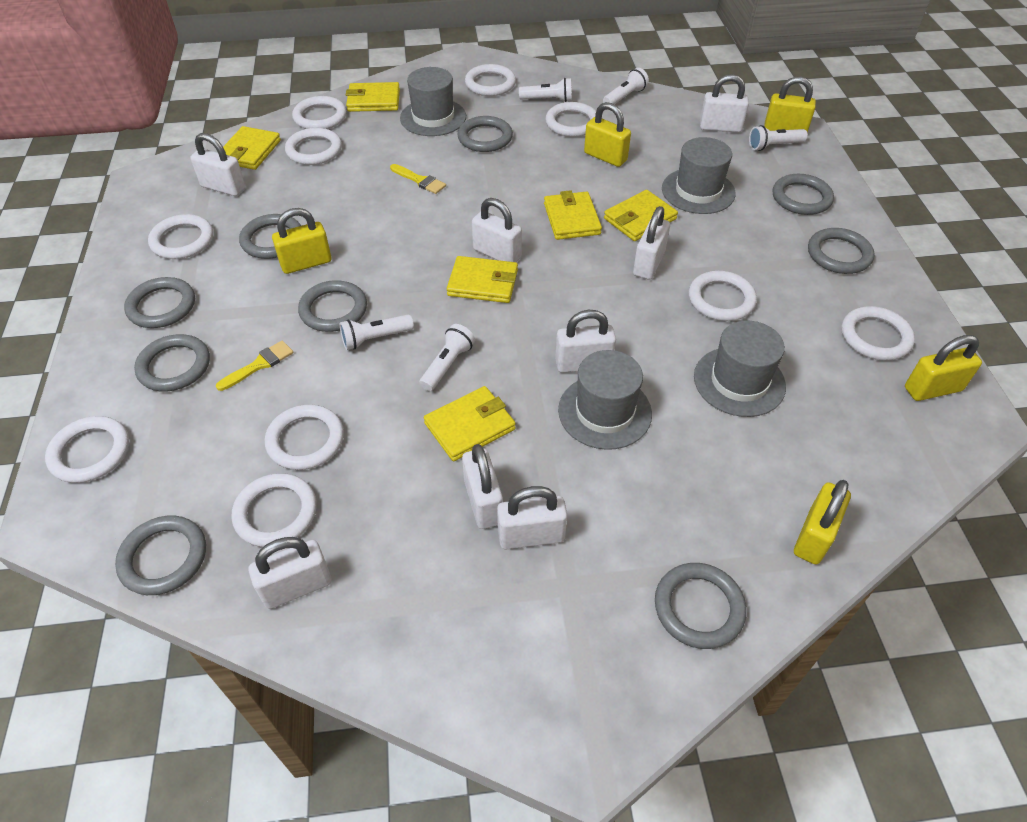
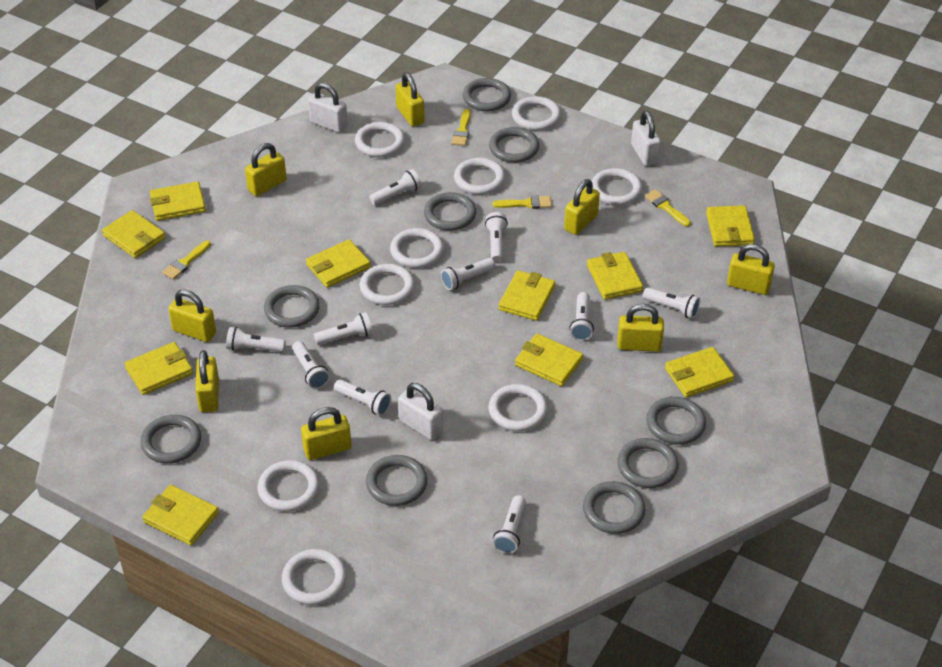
grey hat: 4 -> 0
white flashlight: 5 -> 10
white padlock: 8 -> 3
white ring: 10 -> 9
yellow brush: 2 -> 4
yellow padlock: 5 -> 8
yellow wallet: 6 -> 10

